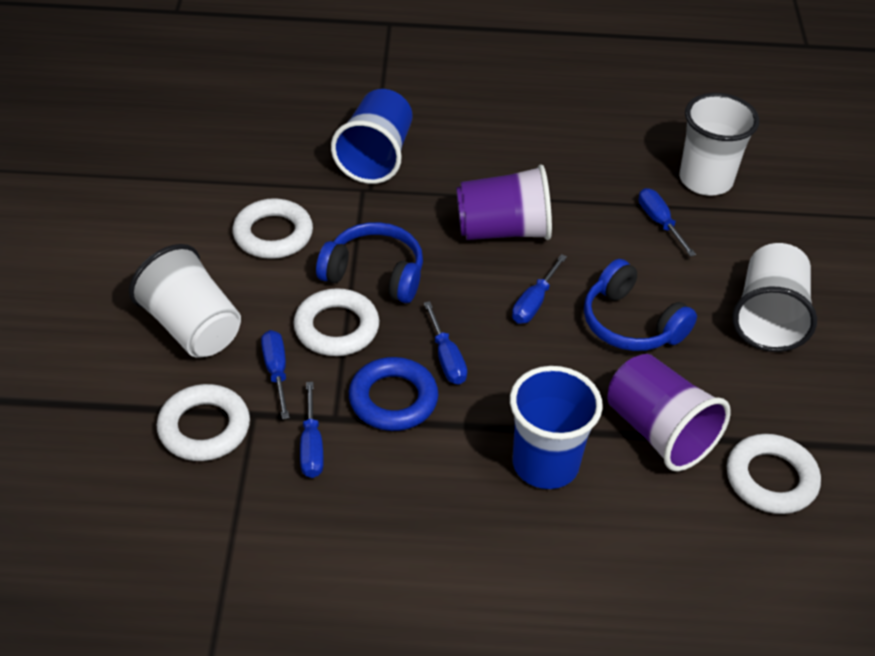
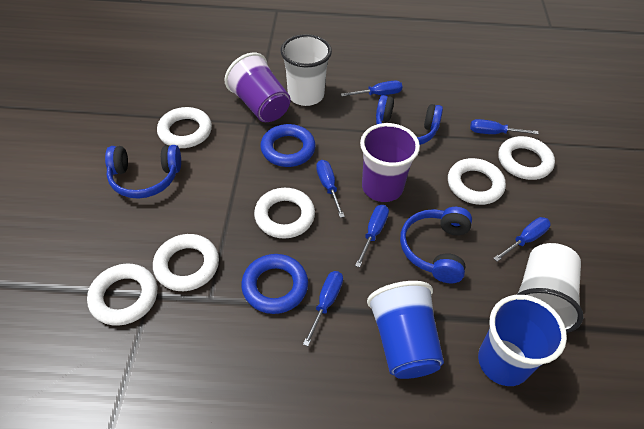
blue headphones: 2 -> 3
blue ring: 1 -> 2
blue screwdriver: 5 -> 6
white cup: 3 -> 2
white ring: 4 -> 6

